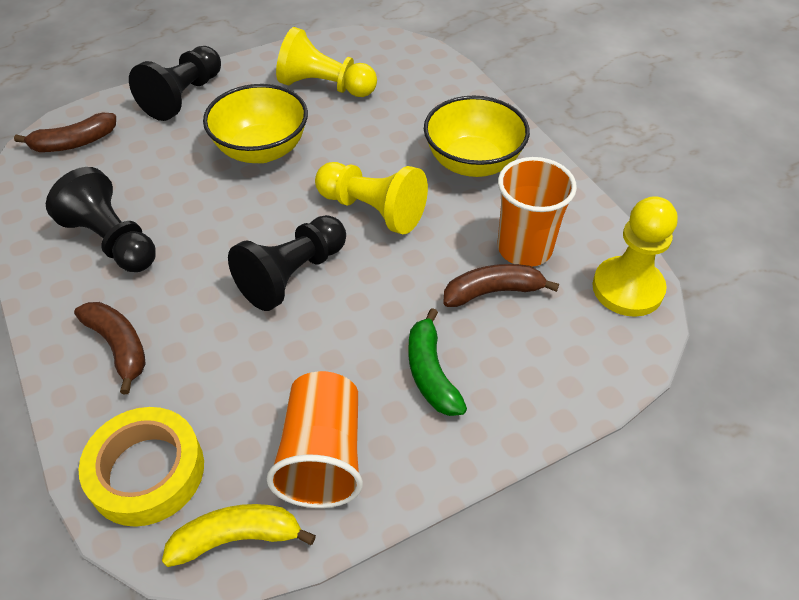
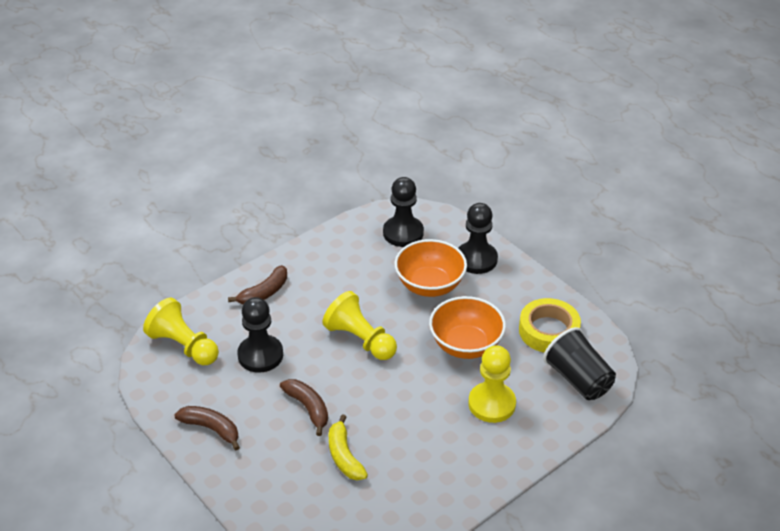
black cup: 0 -> 1
green banana: 1 -> 0
orange bowl: 0 -> 2
orange cup: 2 -> 0
yellow bowl: 2 -> 0

